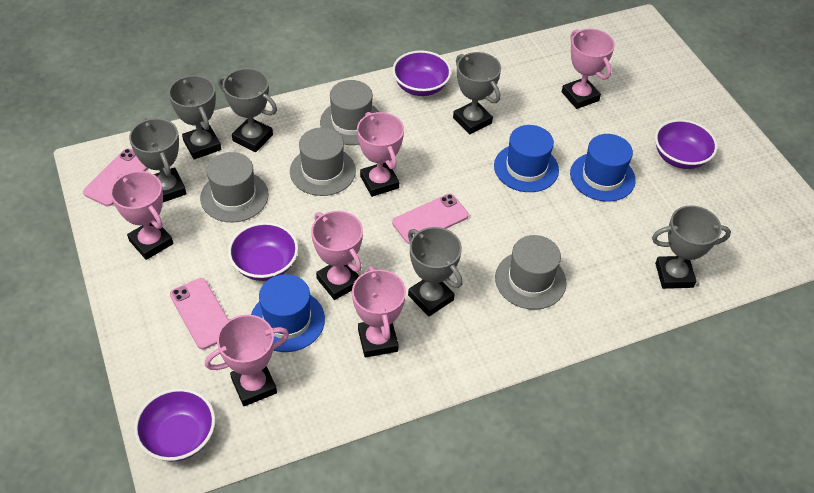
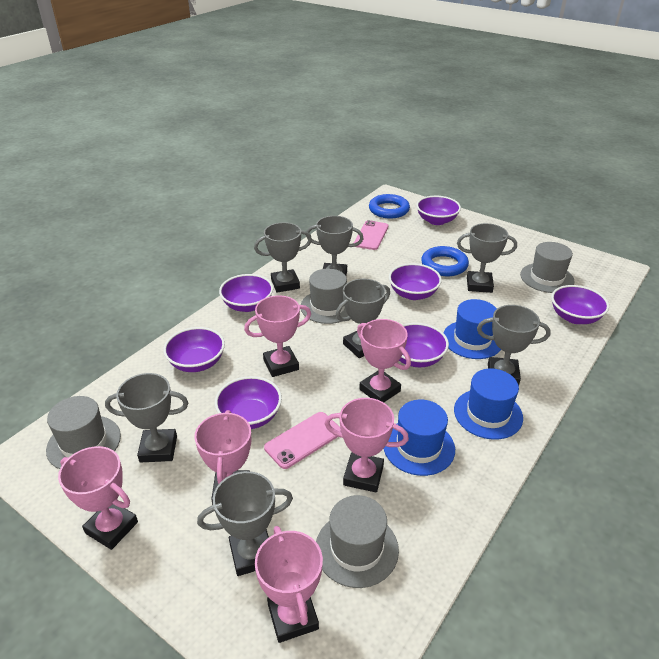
blue ring: 0 -> 2
grey trophy: 6 -> 7
pink phone: 3 -> 2
purple bowl: 4 -> 7

